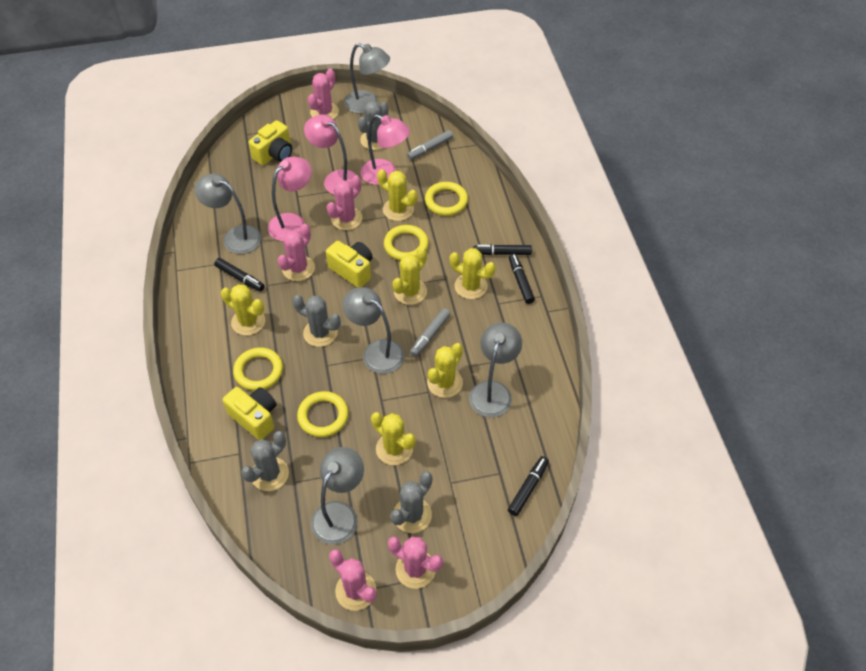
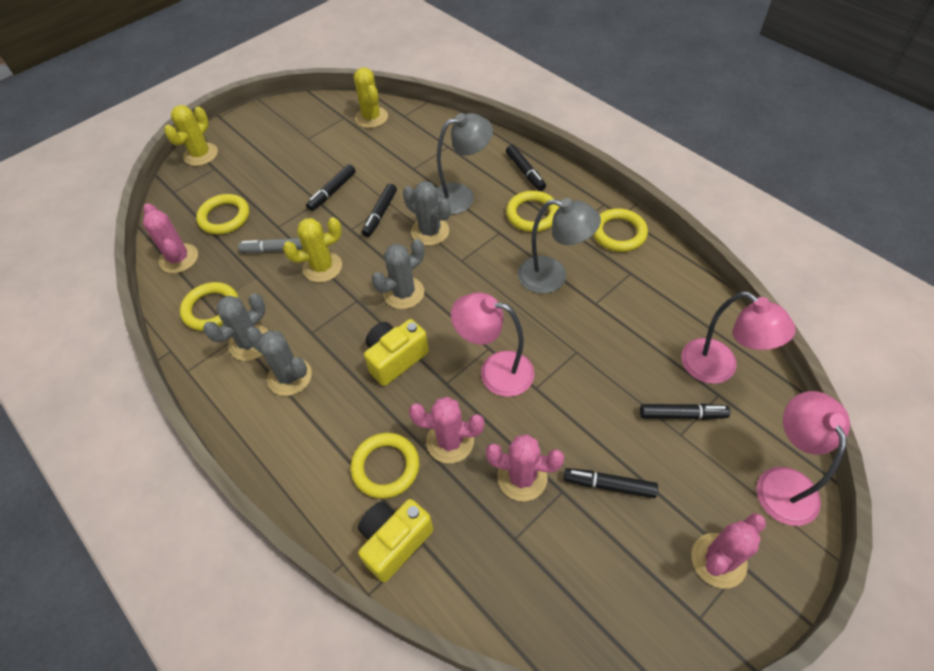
black marker: 4 -> 5
grey lamp: 5 -> 2
grey marker: 2 -> 1
pink cactus: 5 -> 4
yellow cactus: 6 -> 3
yellow camera: 3 -> 2
yellow ring: 4 -> 5

